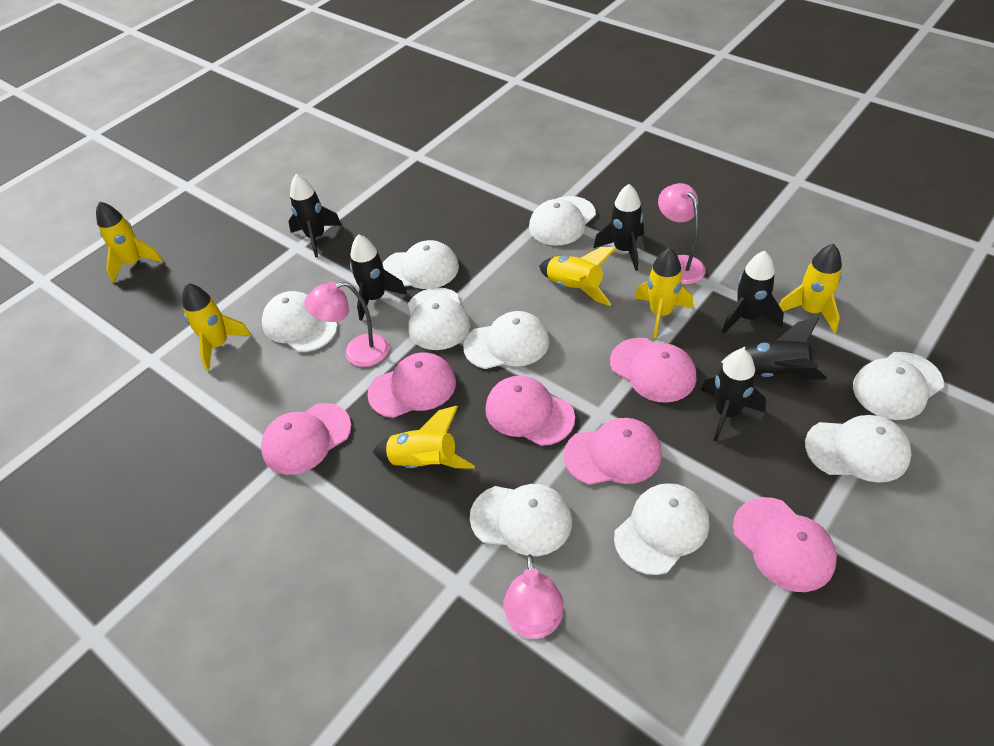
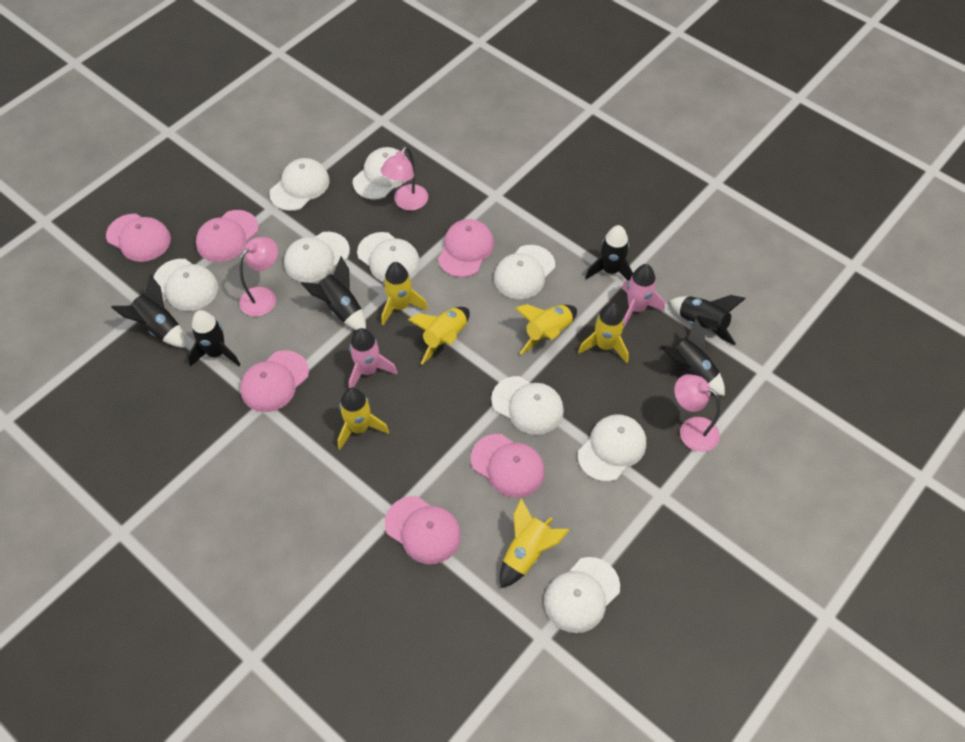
pink rocket: 0 -> 2

